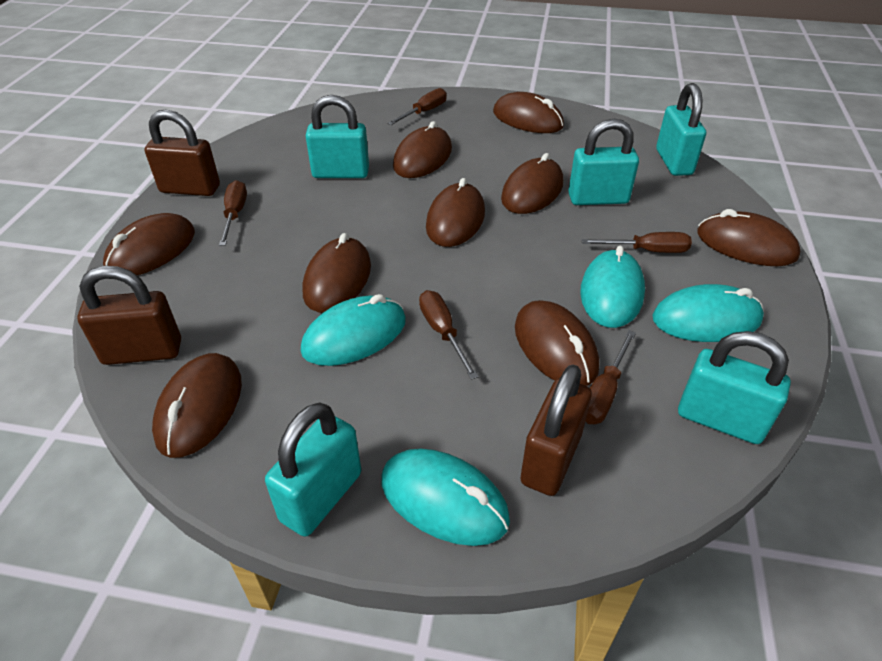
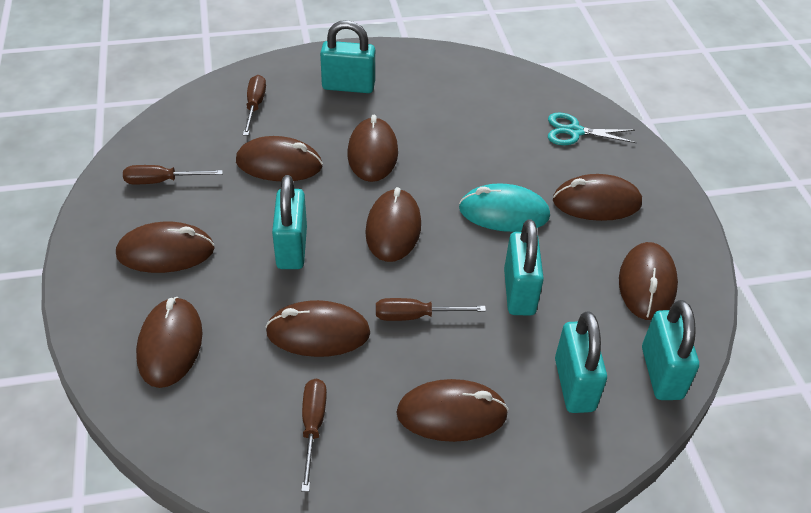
brown padlock: 3 -> 0
brown screwdriver: 5 -> 4
turquoise mouse: 4 -> 1
turquoise scissors: 0 -> 1

